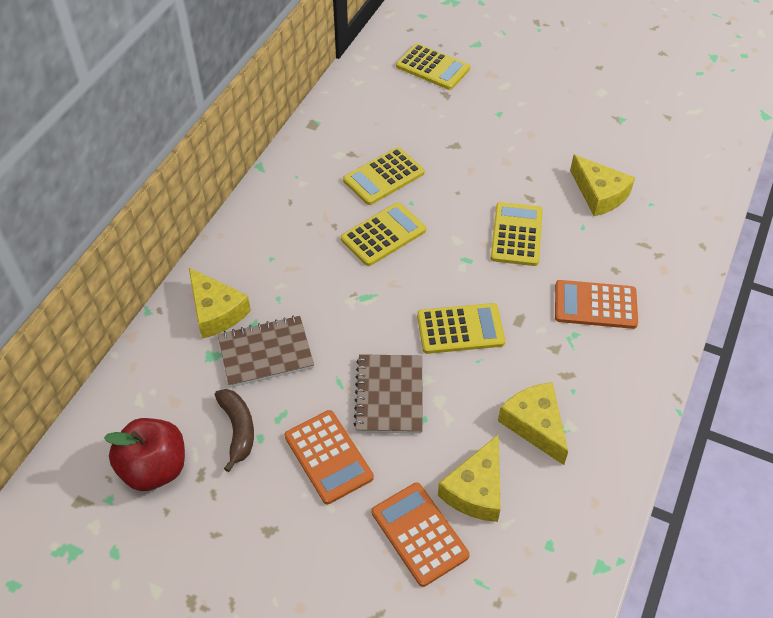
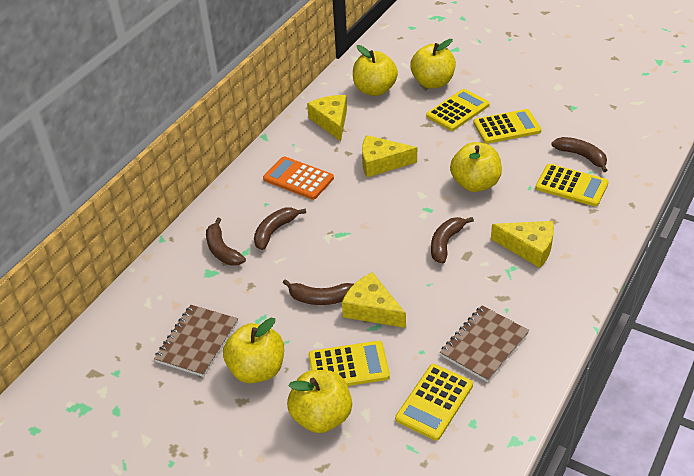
brown banana: 1 -> 5
orange calculator: 3 -> 1
red apple: 1 -> 0
yellow apple: 0 -> 5

